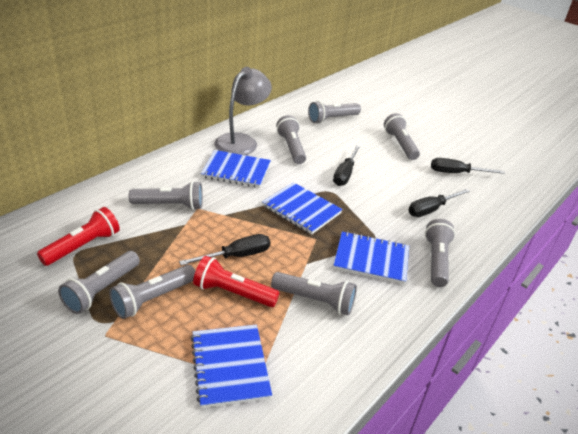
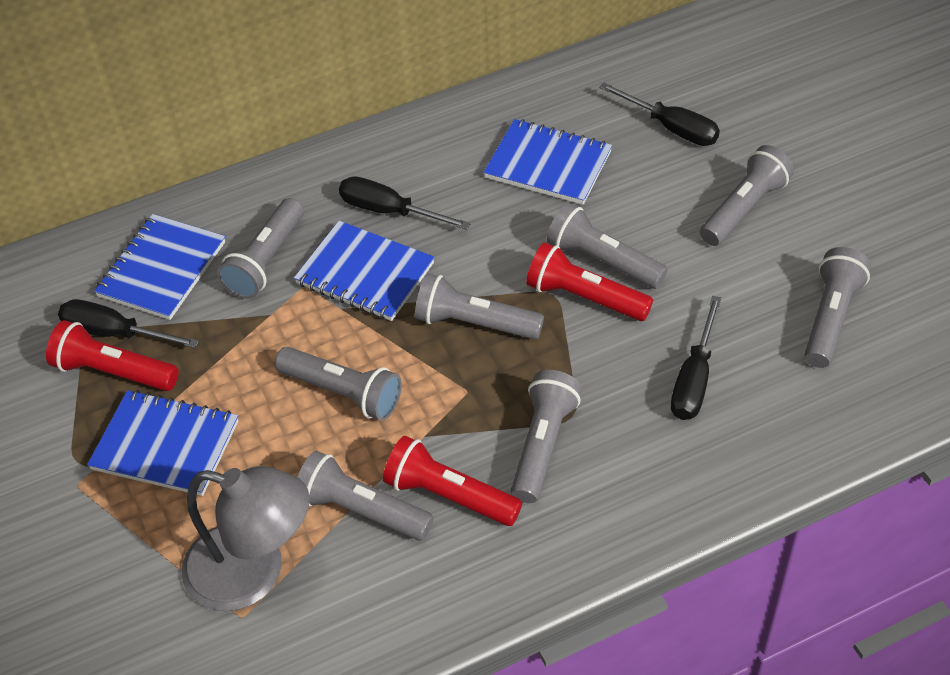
red flashlight: 2 -> 3

